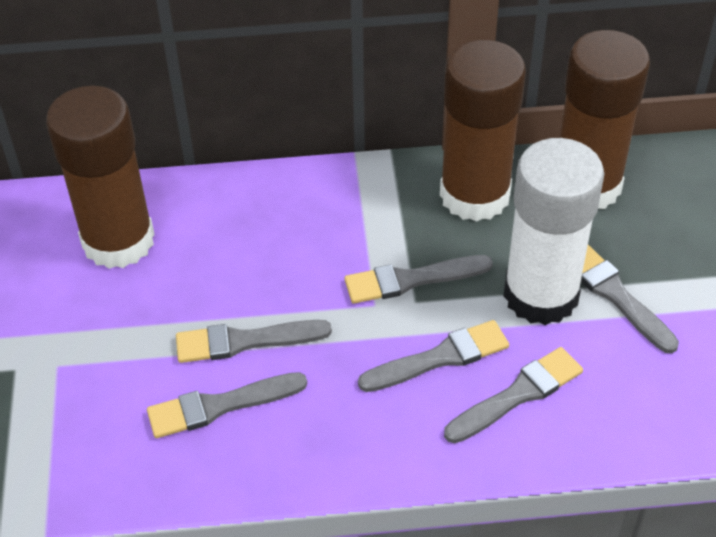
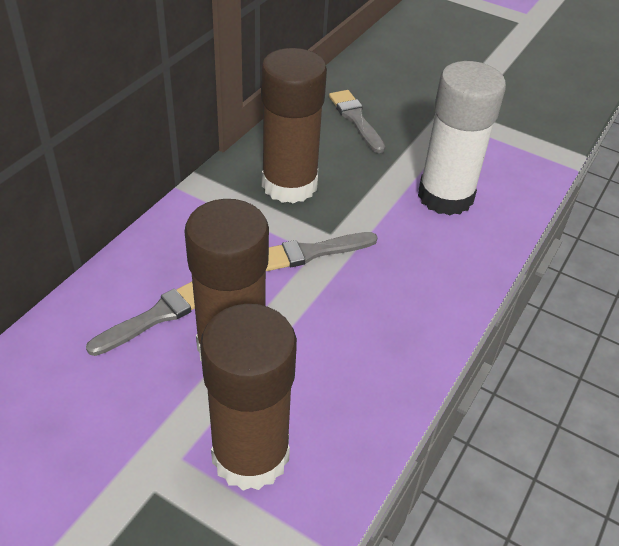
grey brush: 6 -> 3

